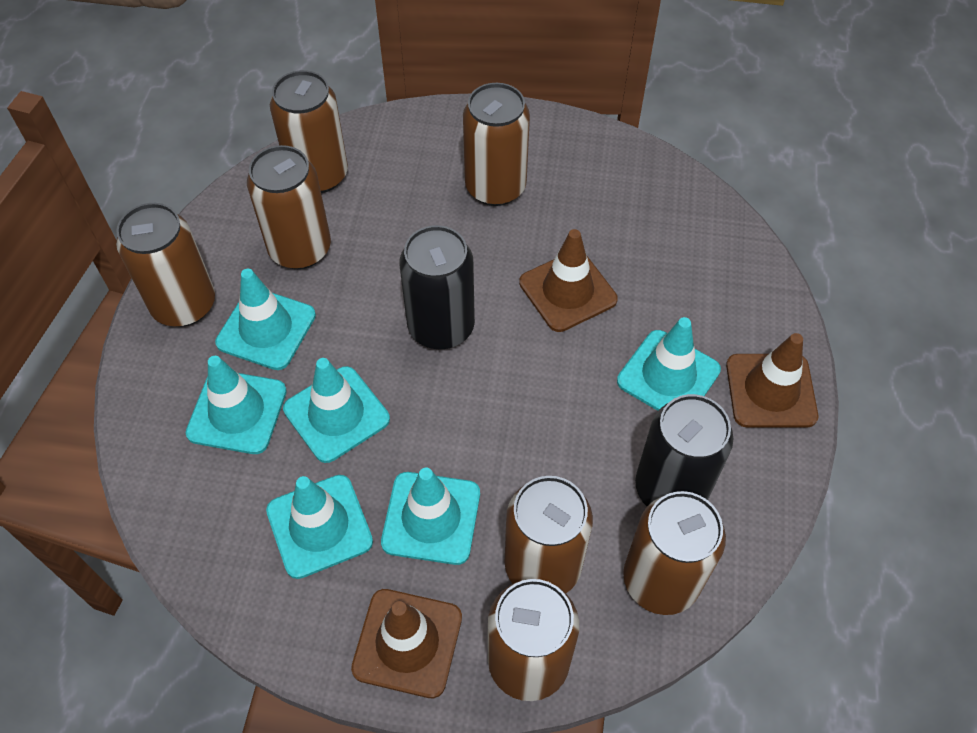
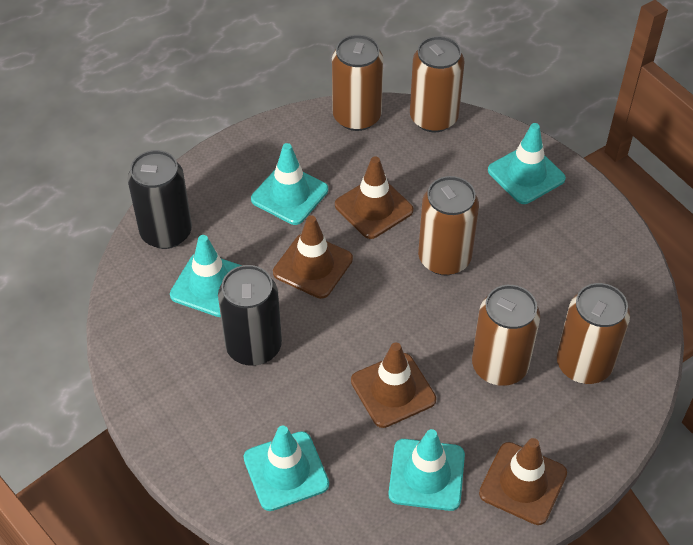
brown can: 7 -> 5
brown traffic cone: 3 -> 4
turquoise traffic cone: 6 -> 5

